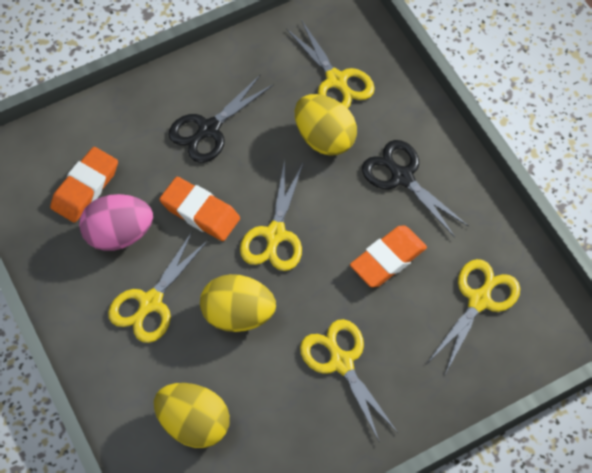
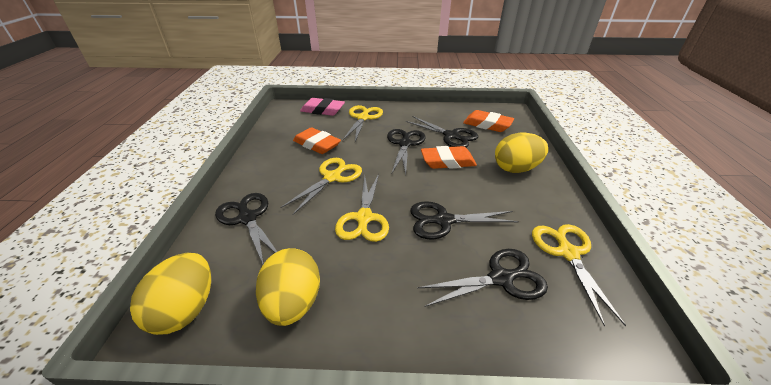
black scissors: 2 -> 5
pink egg: 1 -> 0
pink eraser: 0 -> 1
yellow scissors: 5 -> 4

